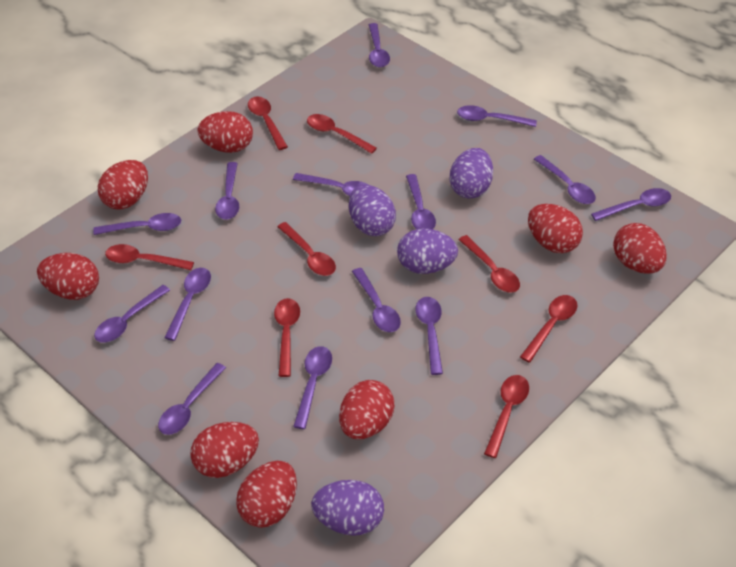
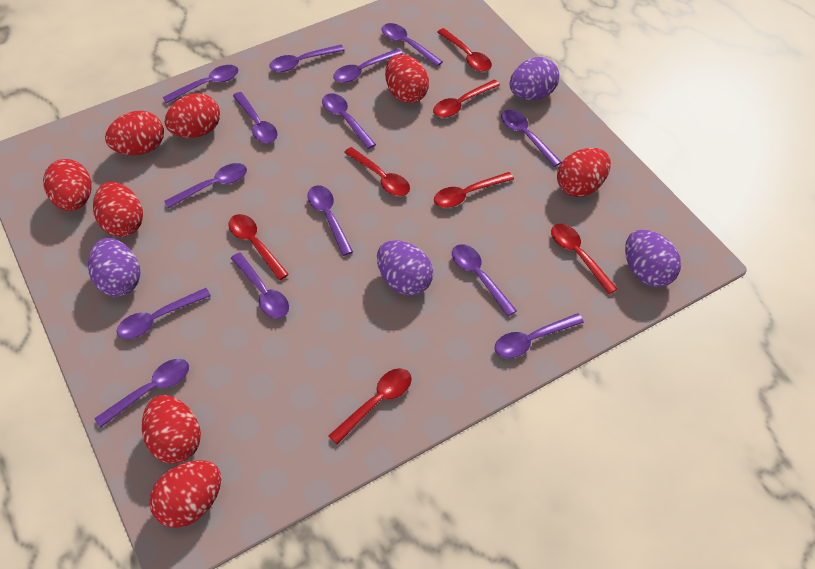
red spoon: 8 -> 7

